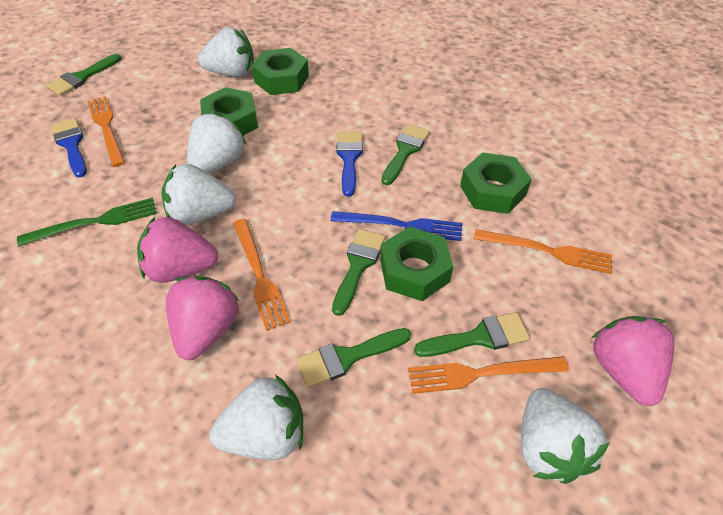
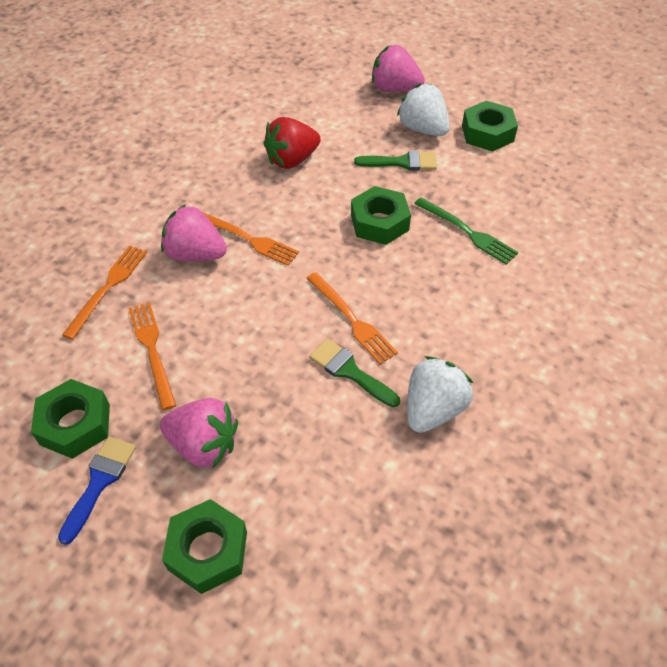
blue brush: 2 -> 1
blue fork: 1 -> 0
green brush: 5 -> 2
red strawberry: 0 -> 1
white strawberry: 5 -> 2

